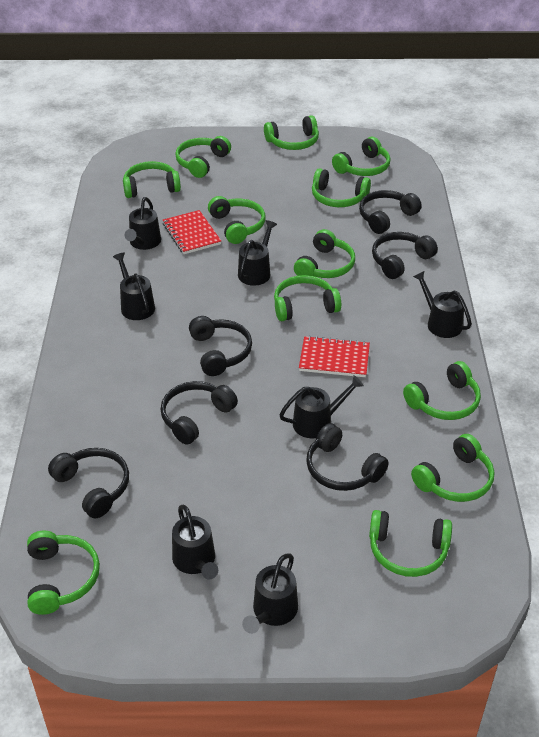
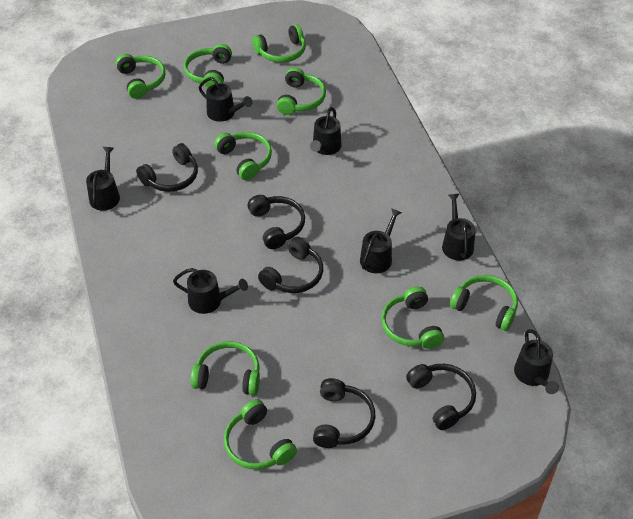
black headphones: 6 -> 5
green headphones: 12 -> 9
red notebook: 2 -> 0

